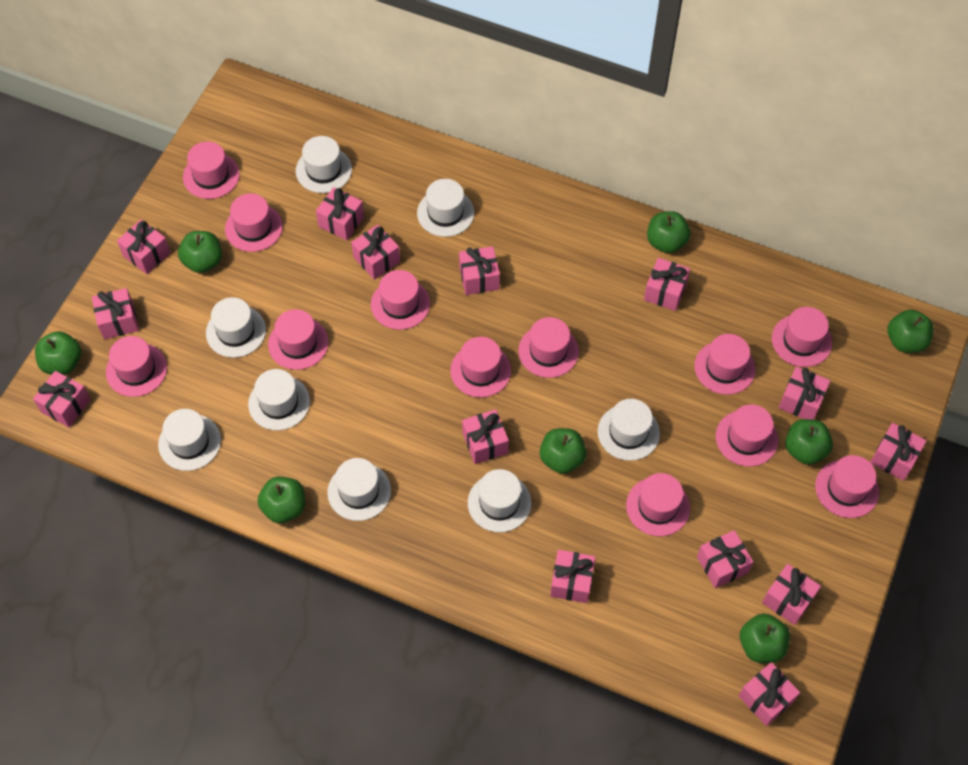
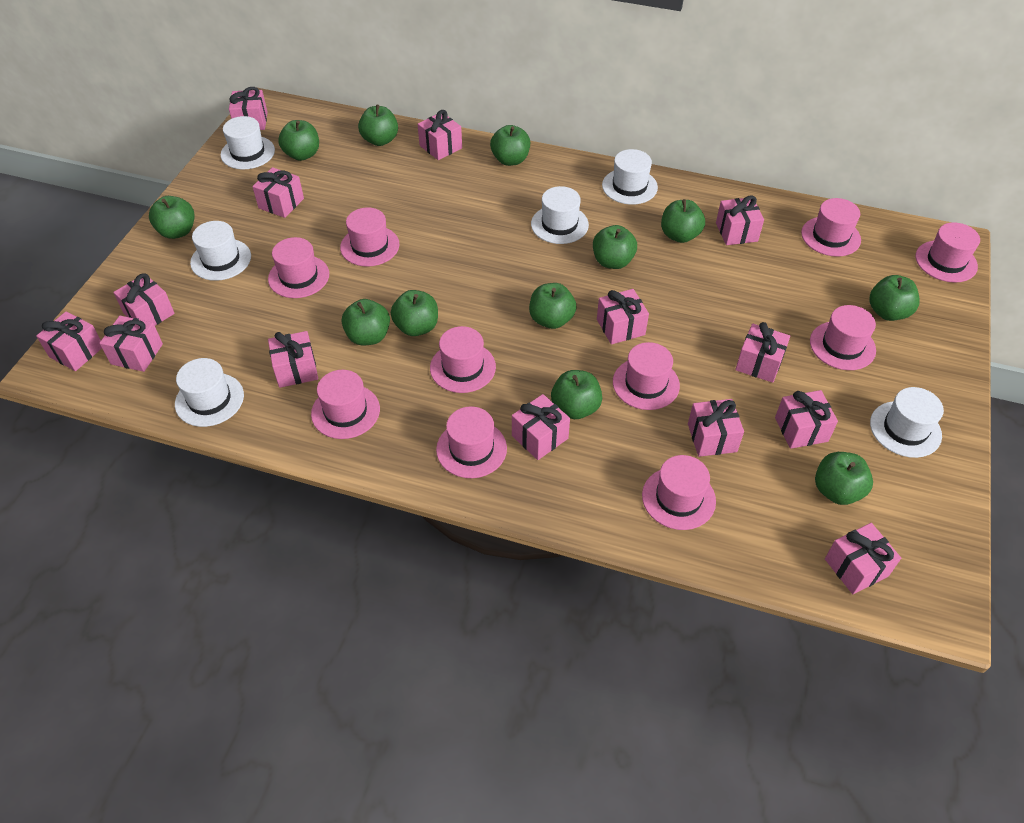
green apple: 8 -> 12
pink hat: 12 -> 10
white hat: 8 -> 6

